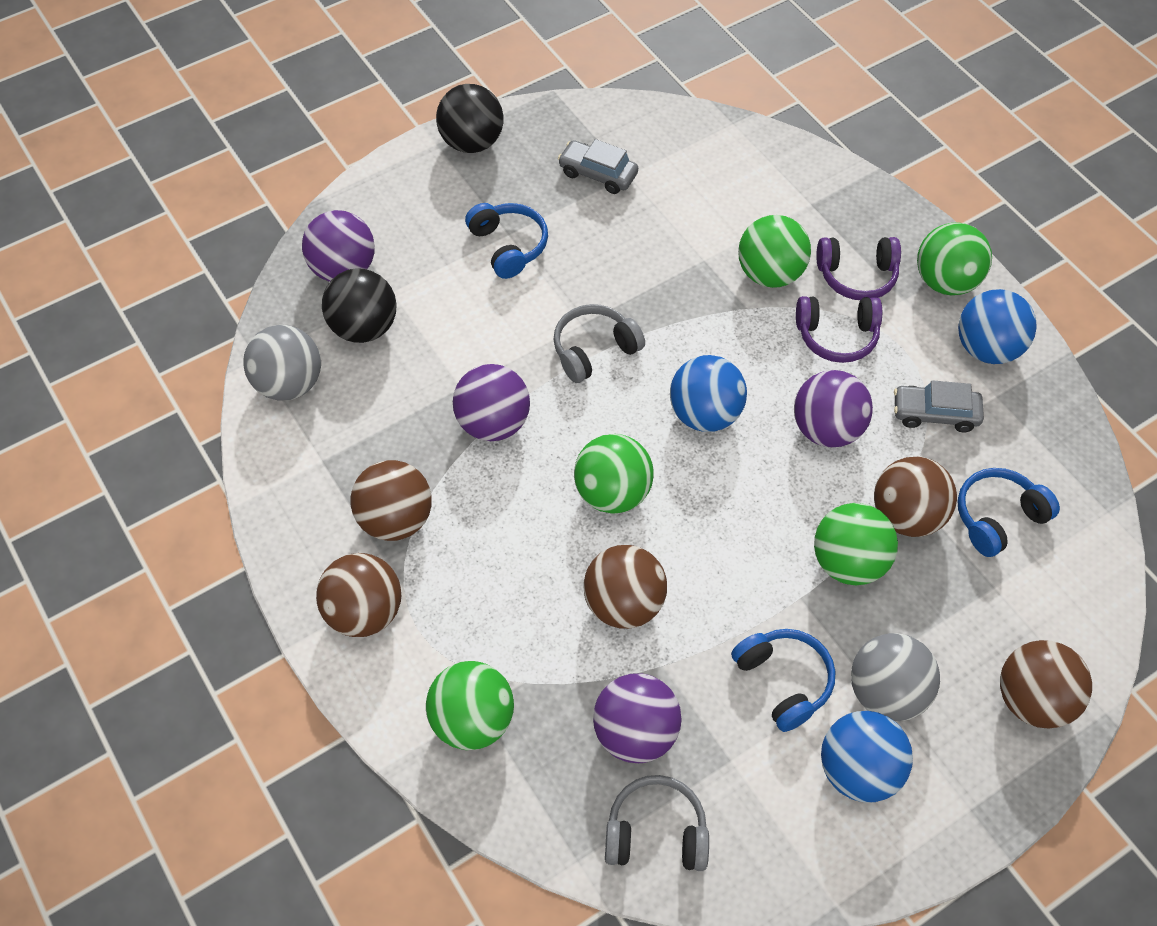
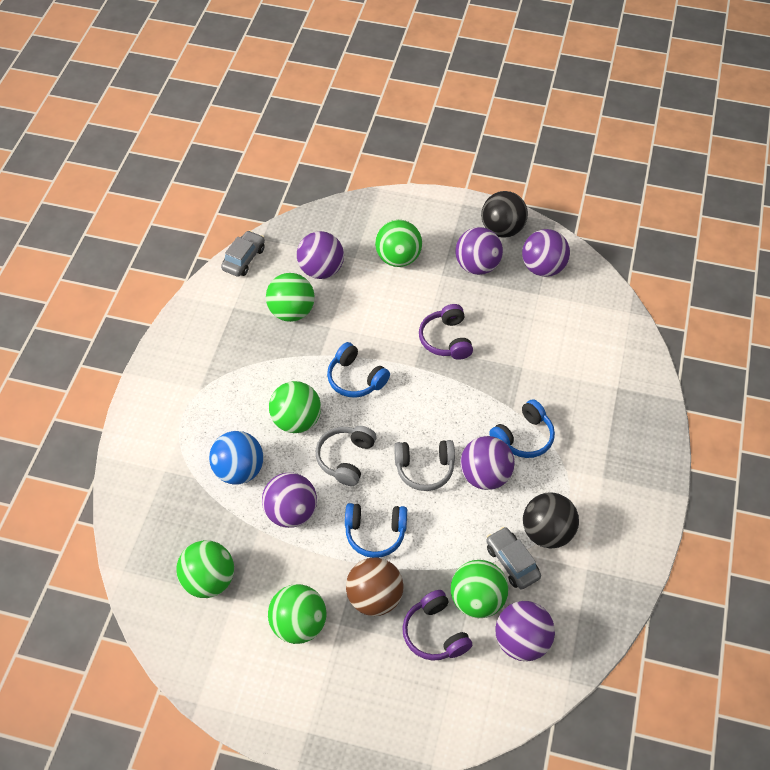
blue ball: 3 -> 1
brown ball: 5 -> 1
green ball: 5 -> 6
grey ball: 2 -> 0
purple ball: 4 -> 6

